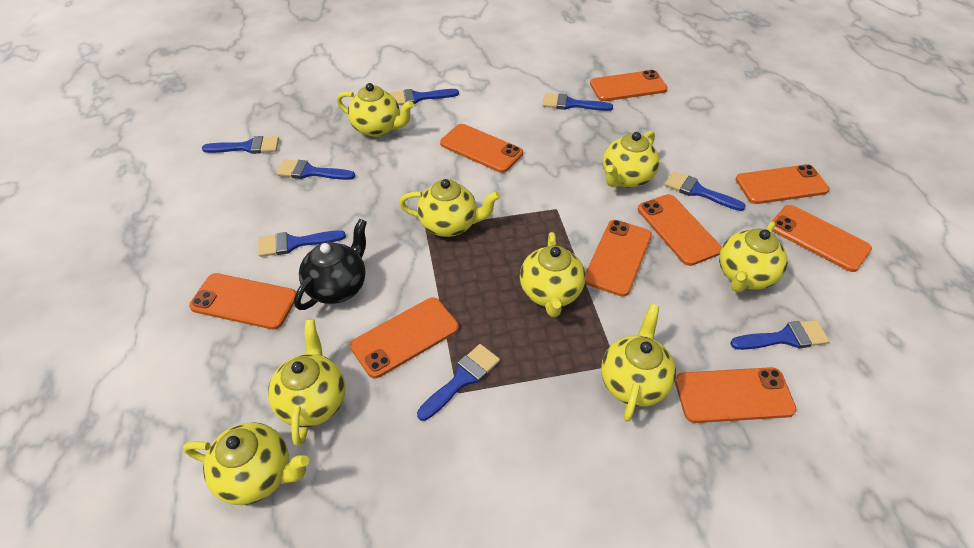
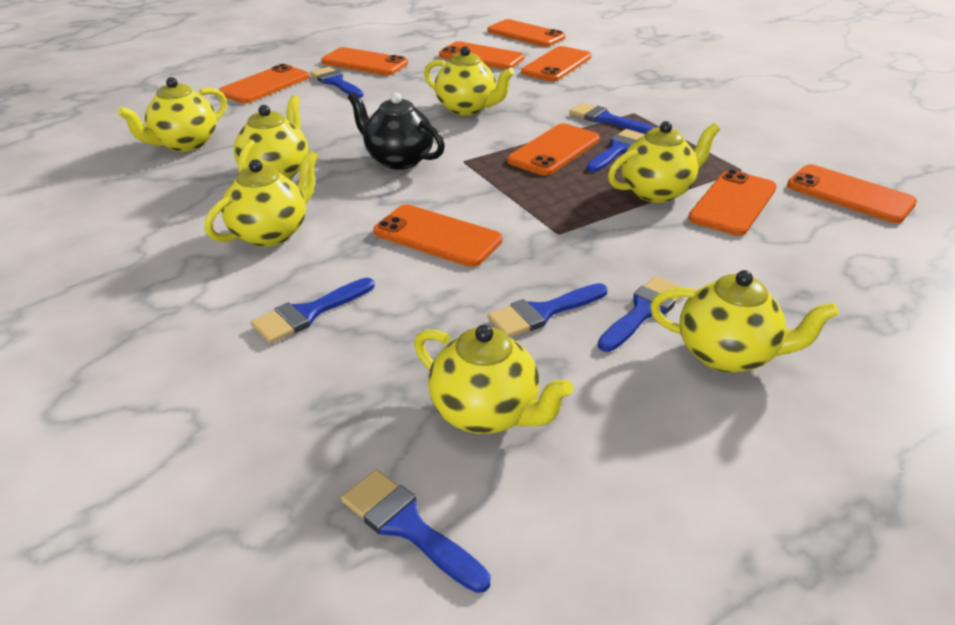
blue brush: 8 -> 7
yellow teapot: 8 -> 7

